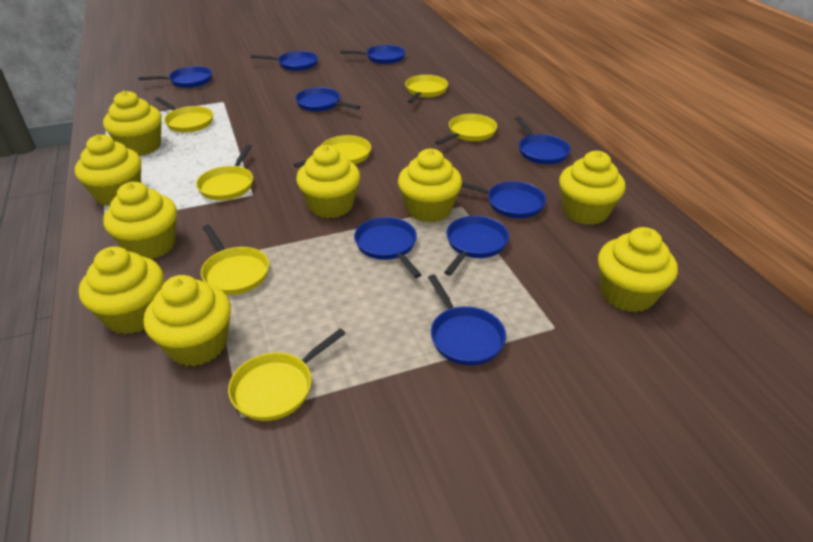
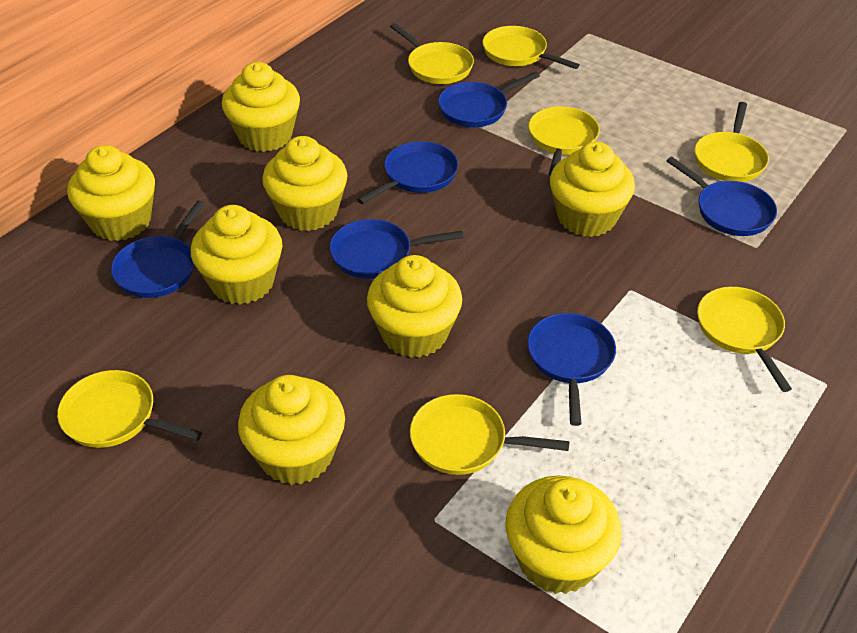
blue pan: 9 -> 6
yellow cupcake: 9 -> 8

